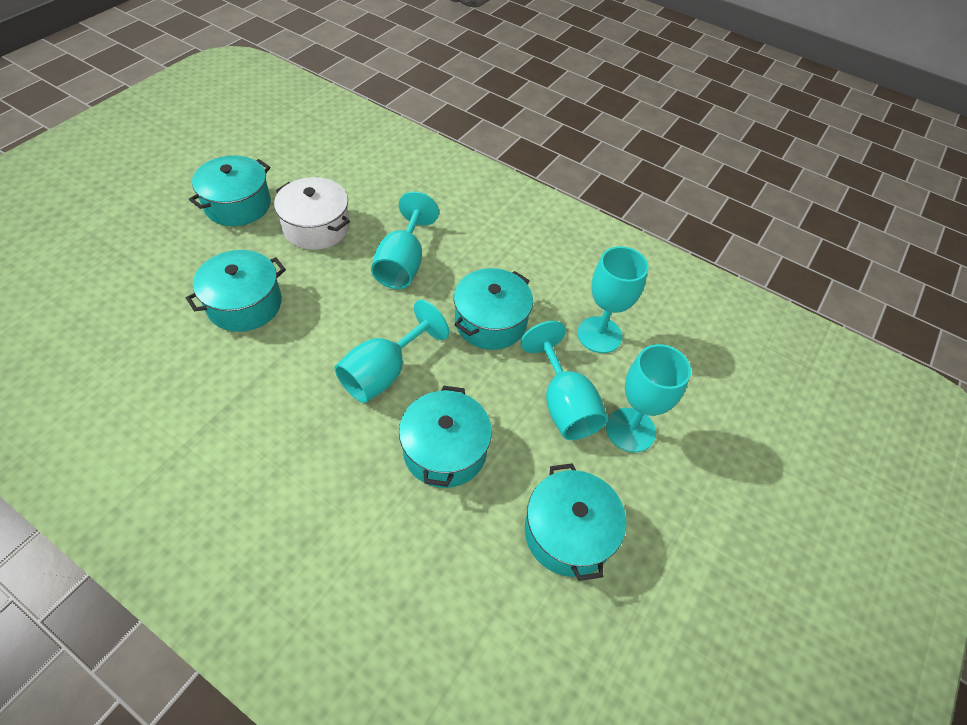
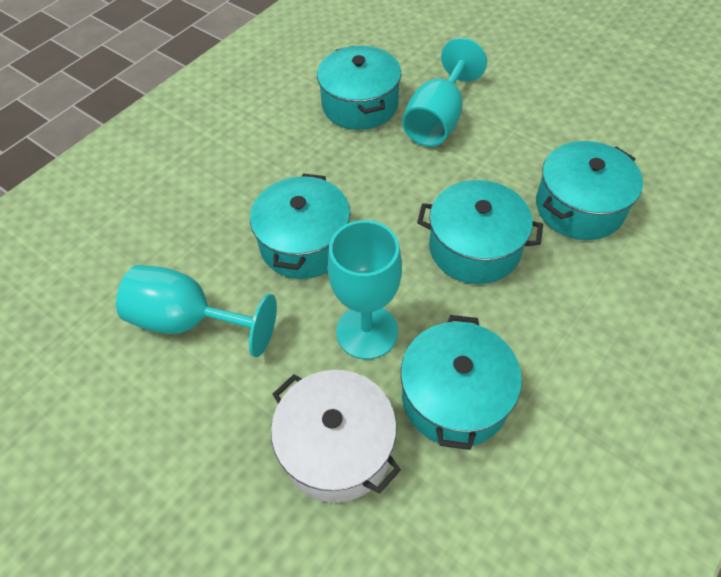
turquoise goblet: 5 -> 3

